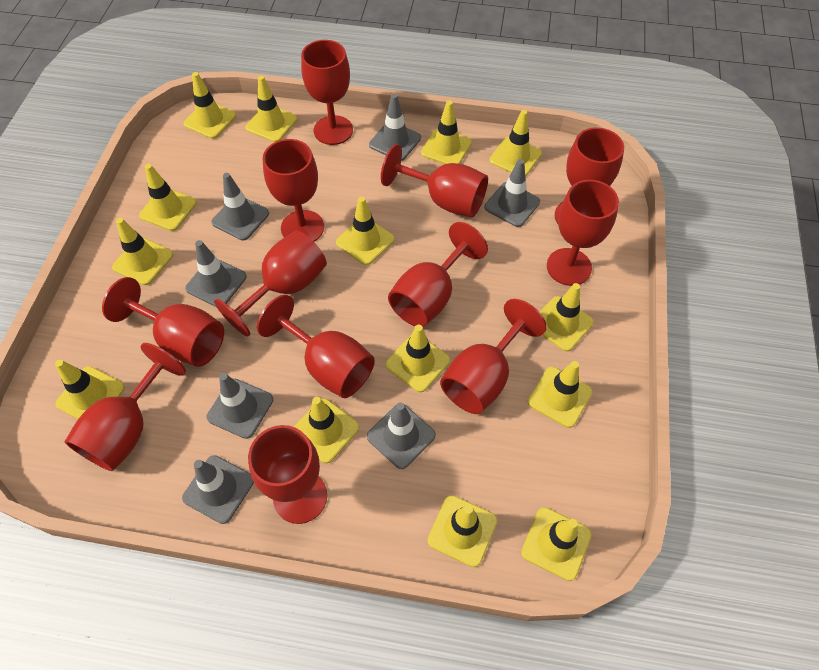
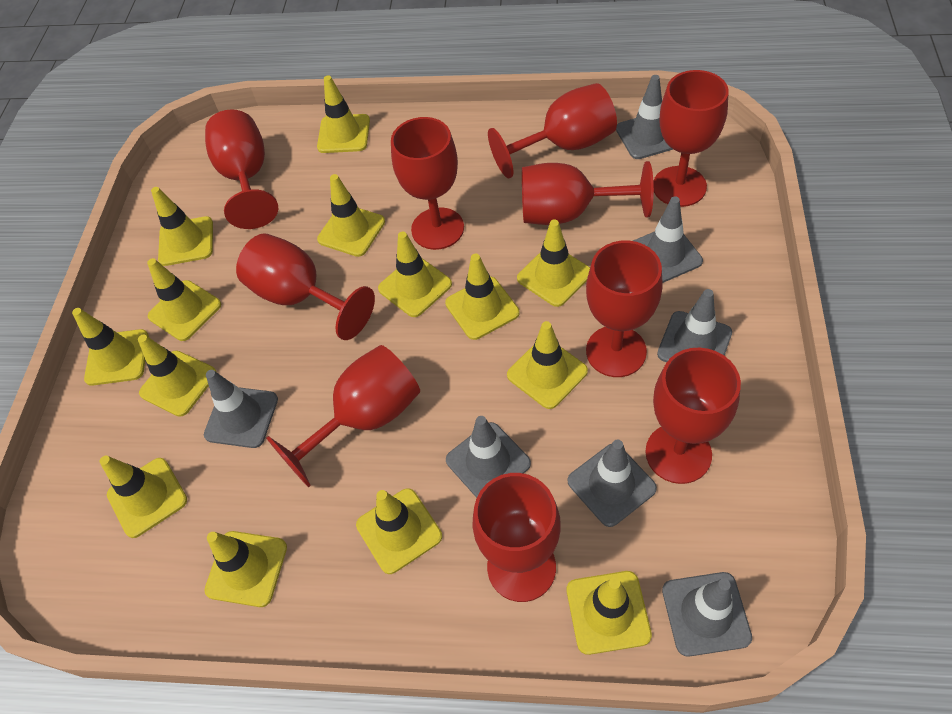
red goblet: 12 -> 10

